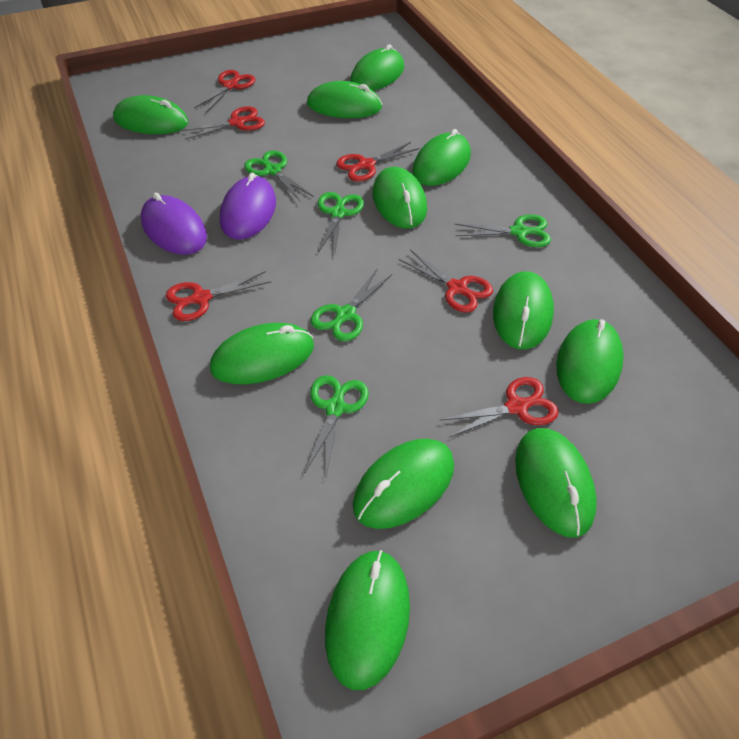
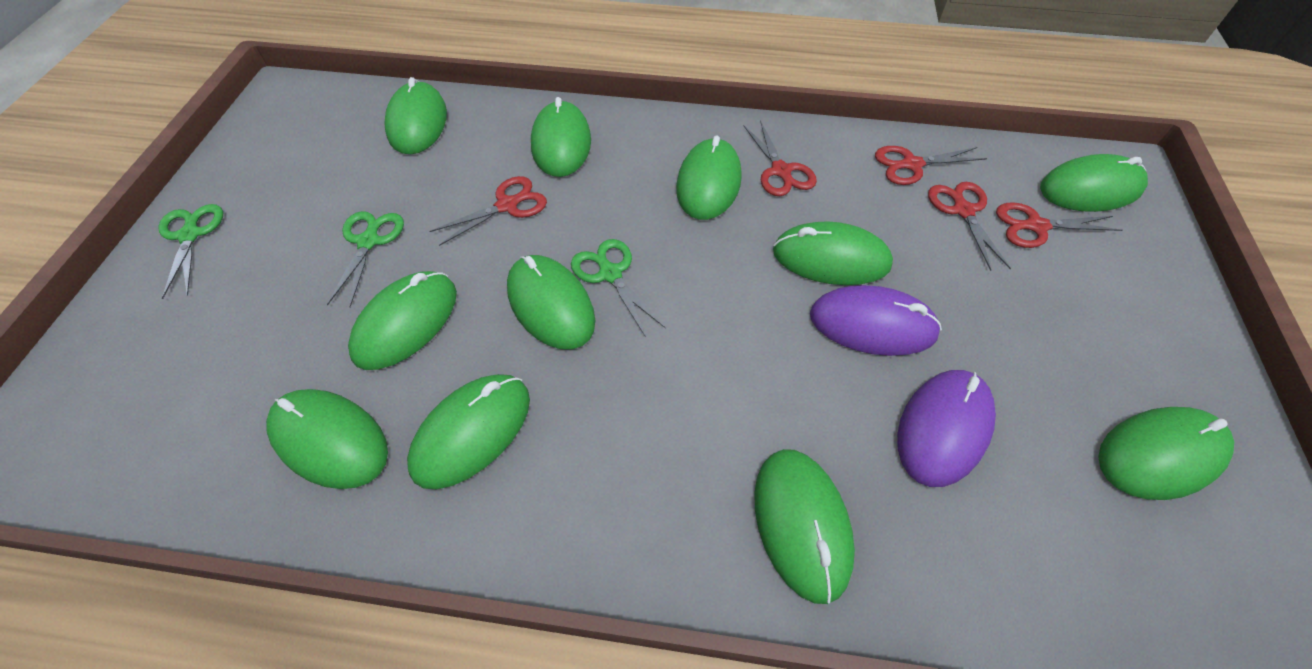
green scissors: 5 -> 3
red scissors: 6 -> 5

